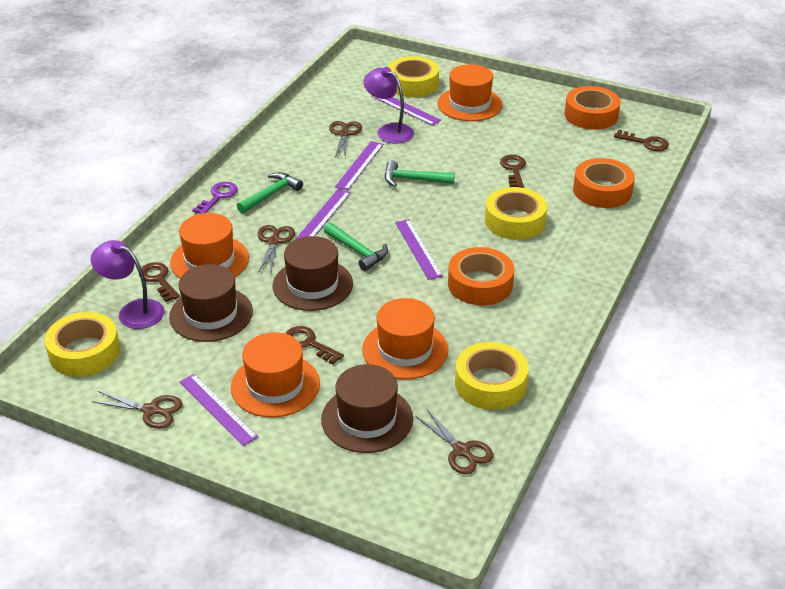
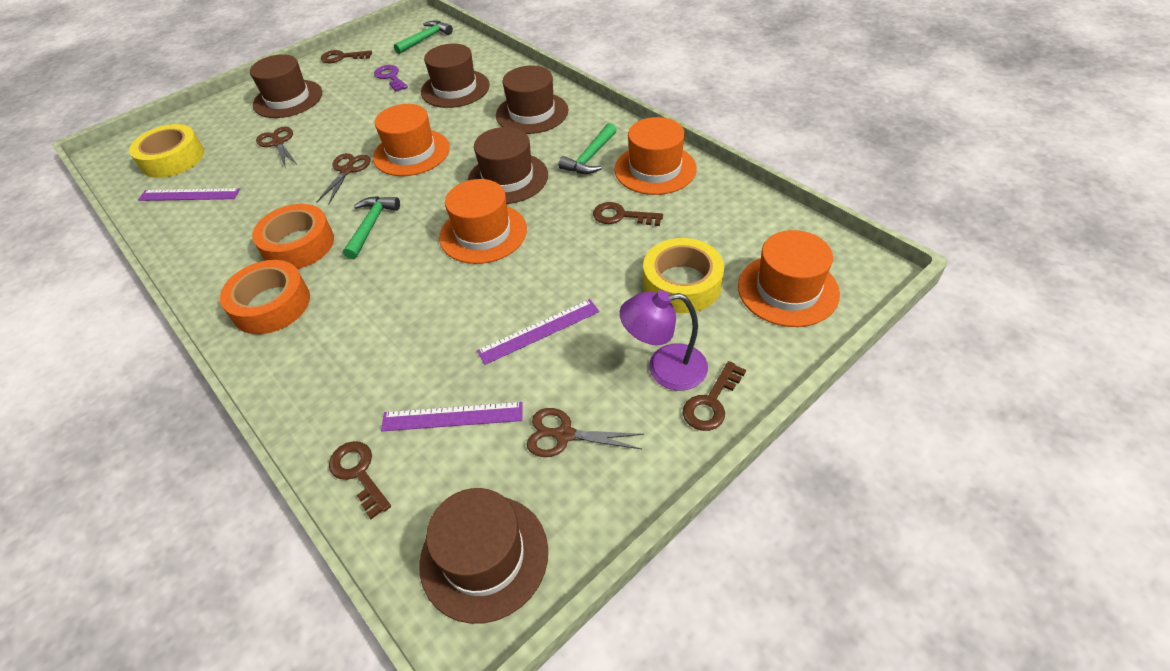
brown hat: 3 -> 5
brown scissors: 4 -> 3
orange tape: 3 -> 2
purple lamp: 2 -> 1
purple ruler: 5 -> 3
yellow tape: 4 -> 2

